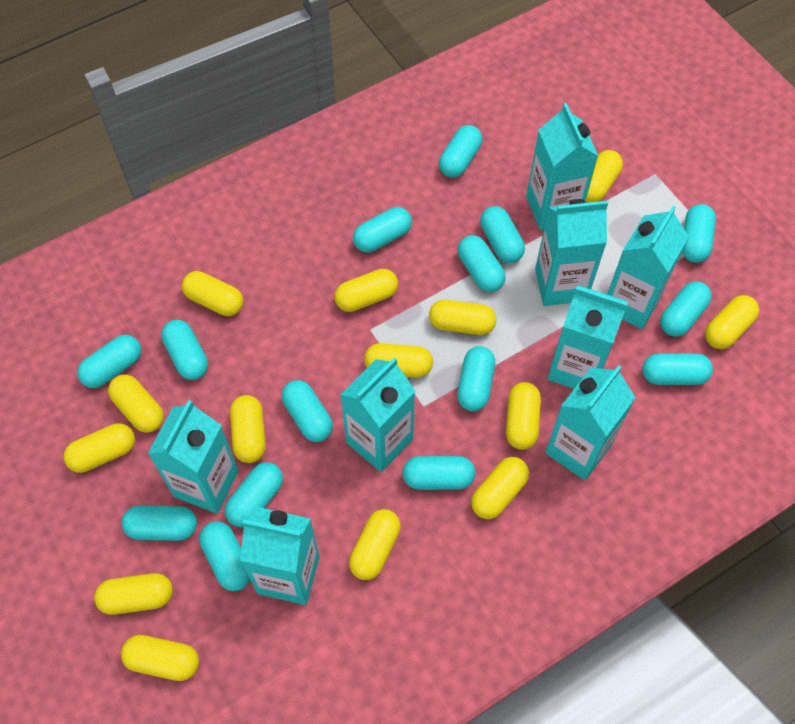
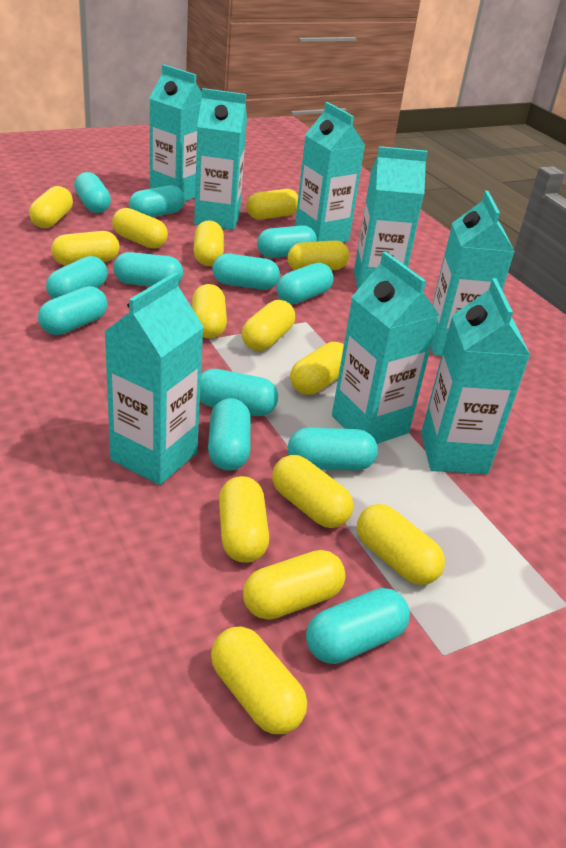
turquoise capsule: 15 -> 12

